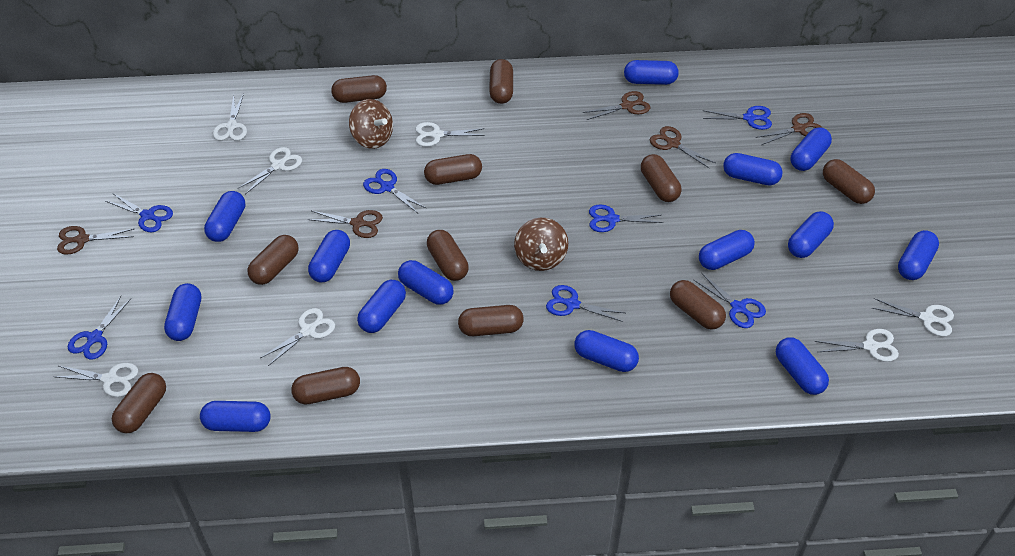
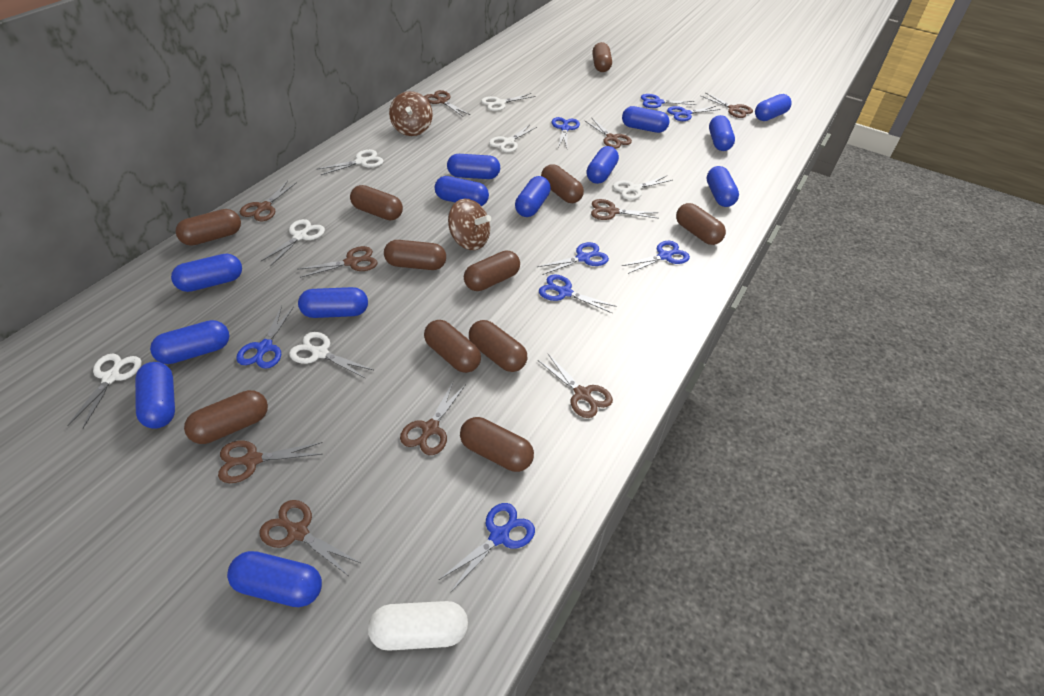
blue capsule: 14 -> 13
blue scissors: 7 -> 8
brown scissors: 5 -> 10
white capsule: 0 -> 1

